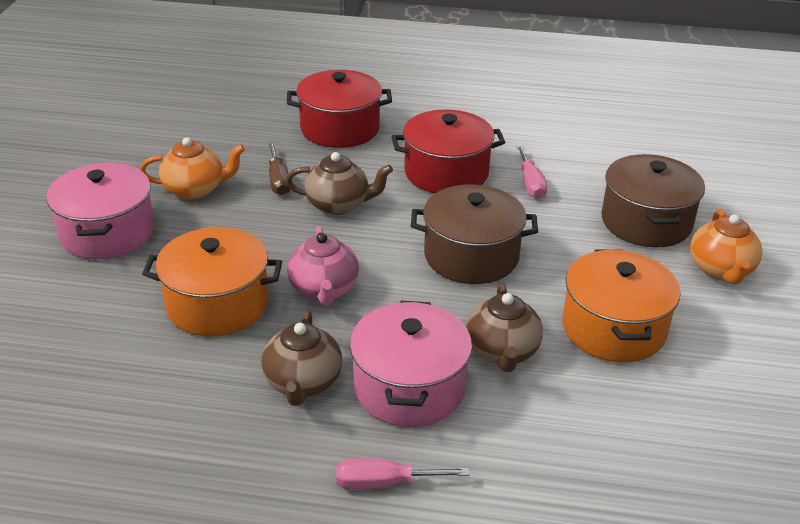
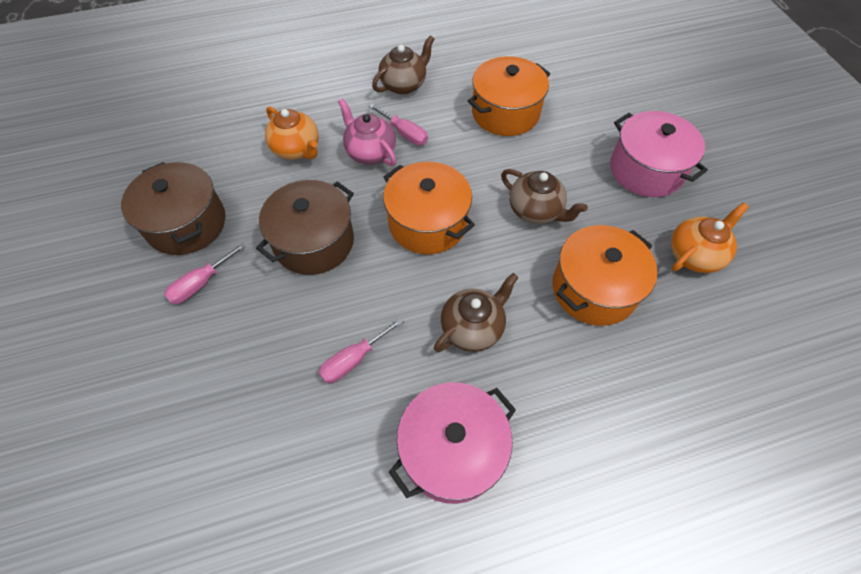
brown screwdriver: 1 -> 0
orange pot: 2 -> 3
pink screwdriver: 2 -> 3
red pot: 2 -> 0

